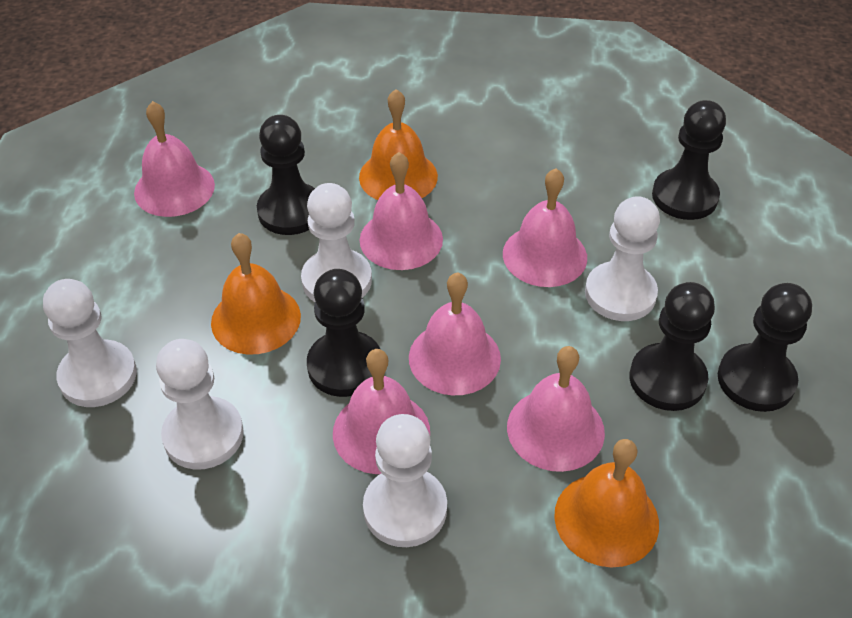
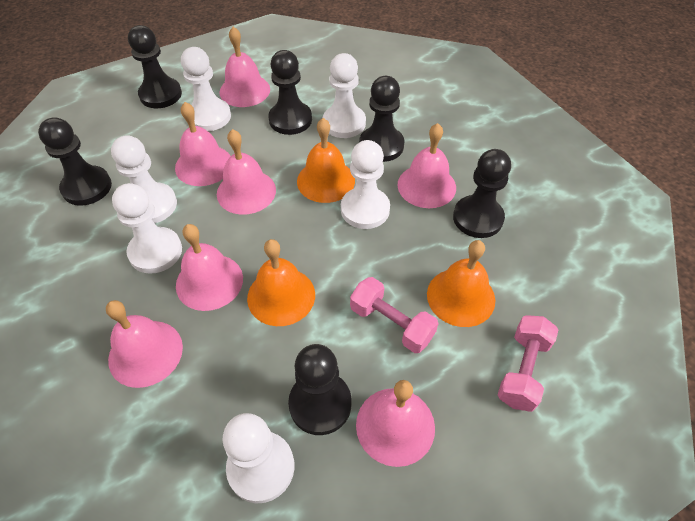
black pawn: 5 -> 6
pink bell: 6 -> 7
pink dumbbell: 0 -> 2
white pawn: 5 -> 6

